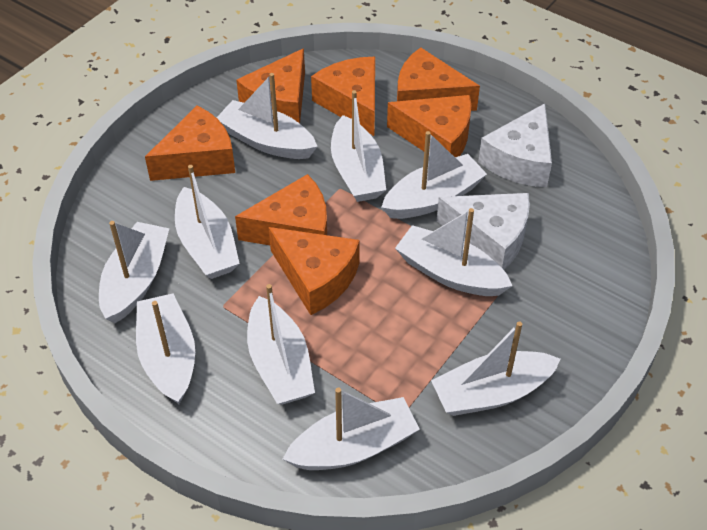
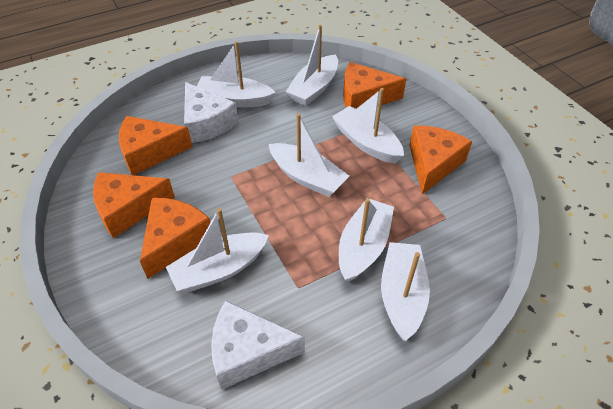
orange cheese: 7 -> 5
white boat: 10 -> 7

